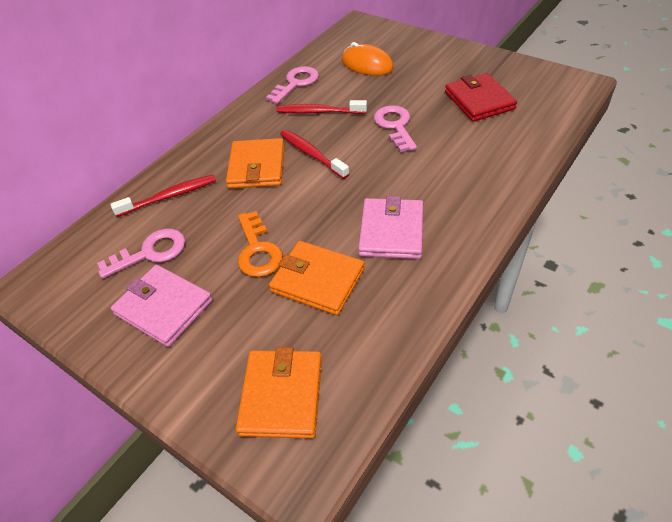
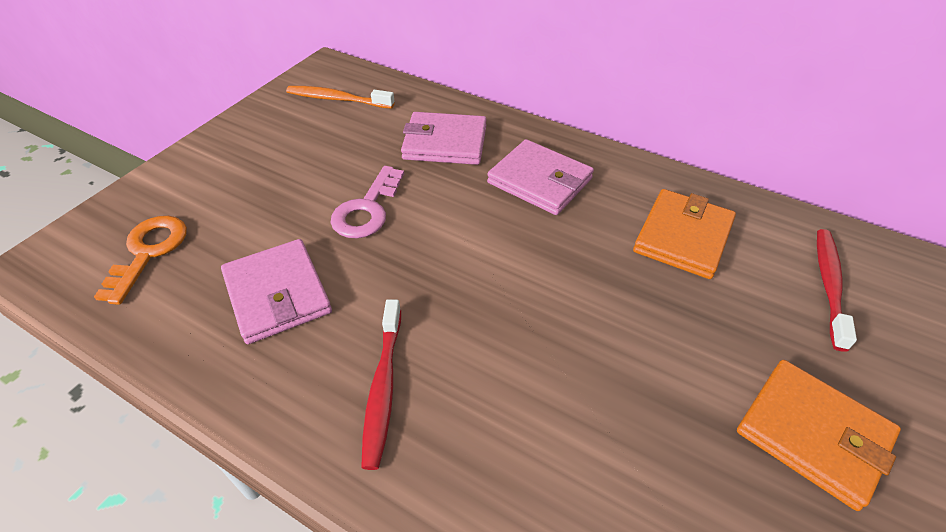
orange mouse: 1 -> 0
orange toothbrush: 0 -> 1
orange wallet: 3 -> 2
pink key: 3 -> 1
pink wallet: 2 -> 3
red toothbrush: 3 -> 2
red wallet: 1 -> 0

